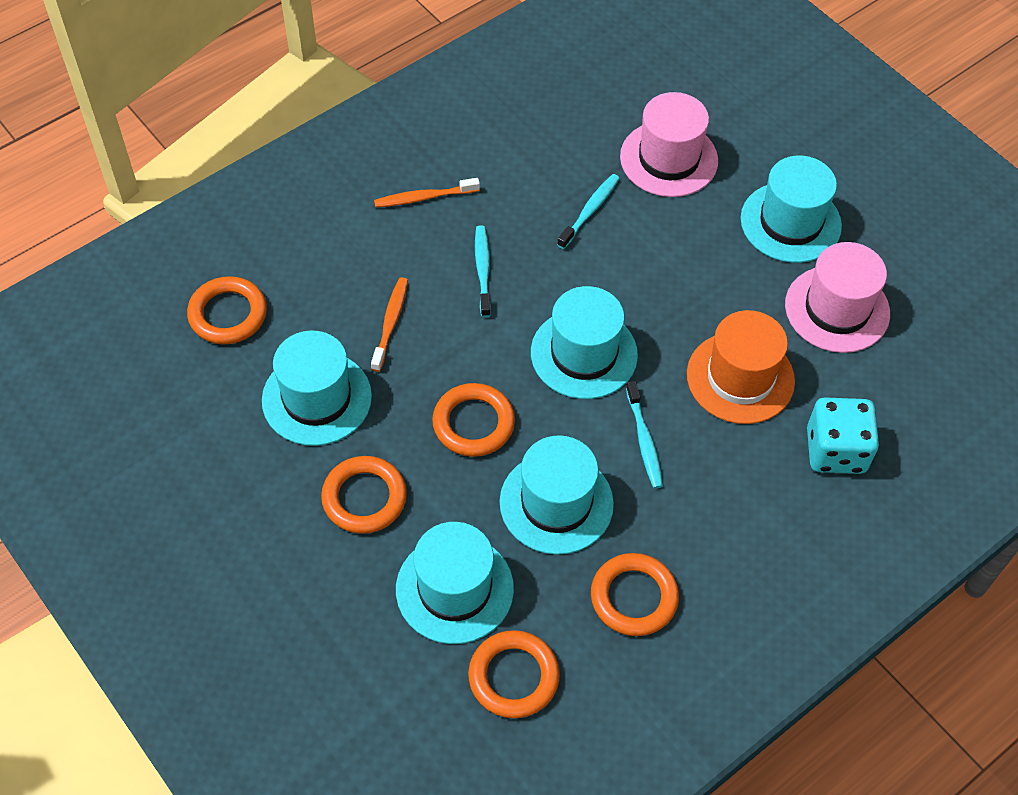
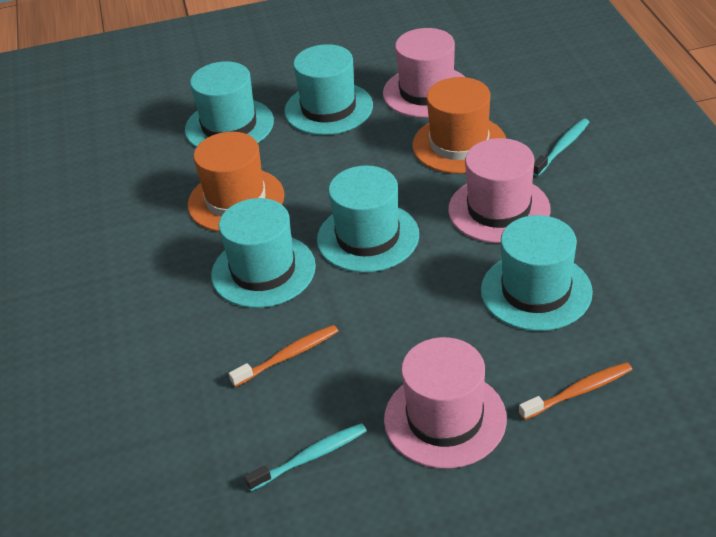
orange hat: 1 -> 2
orange ring: 5 -> 0
pink hat: 2 -> 3
turquoise dice: 1 -> 0
turquoise toothbrush: 3 -> 2

